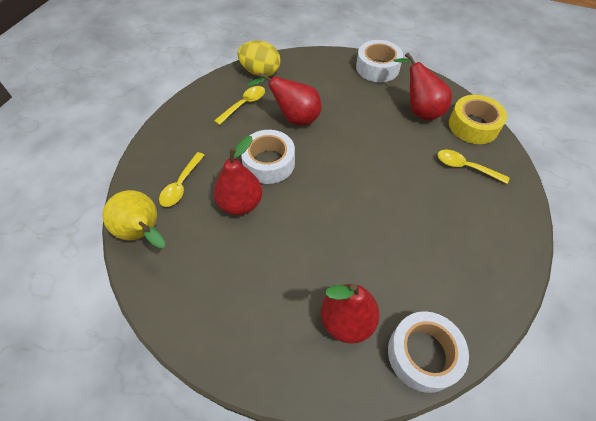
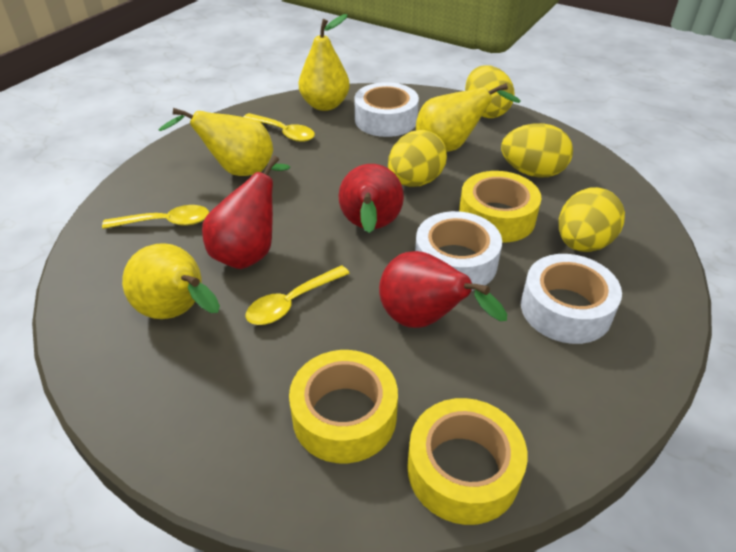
red pear: 4 -> 3
yellow egg: 1 -> 4
yellow pear: 1 -> 4
yellow tape: 1 -> 3

